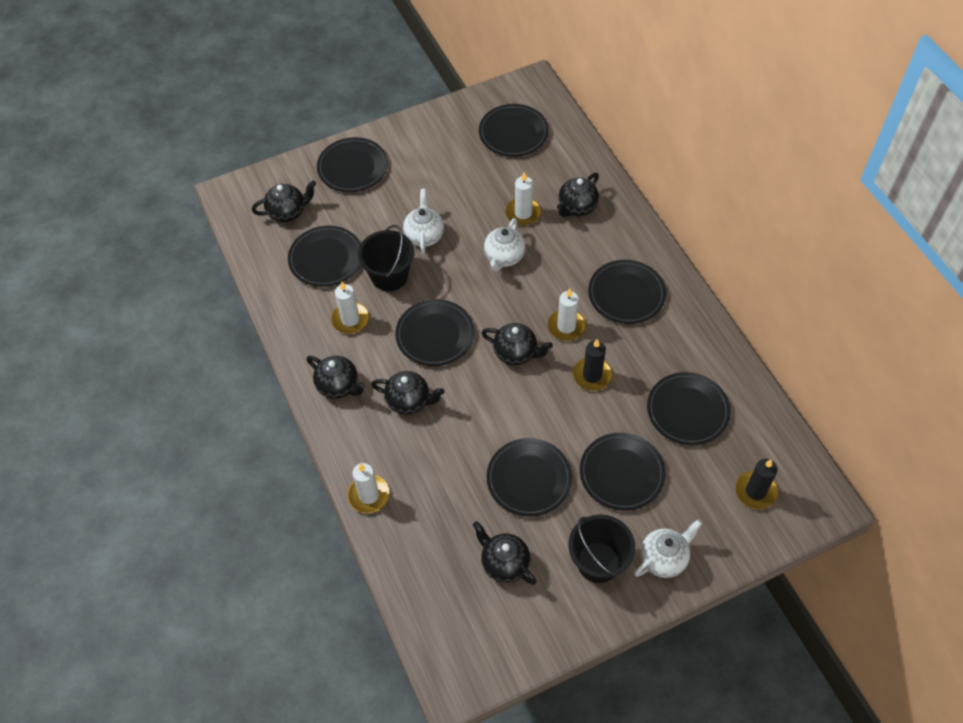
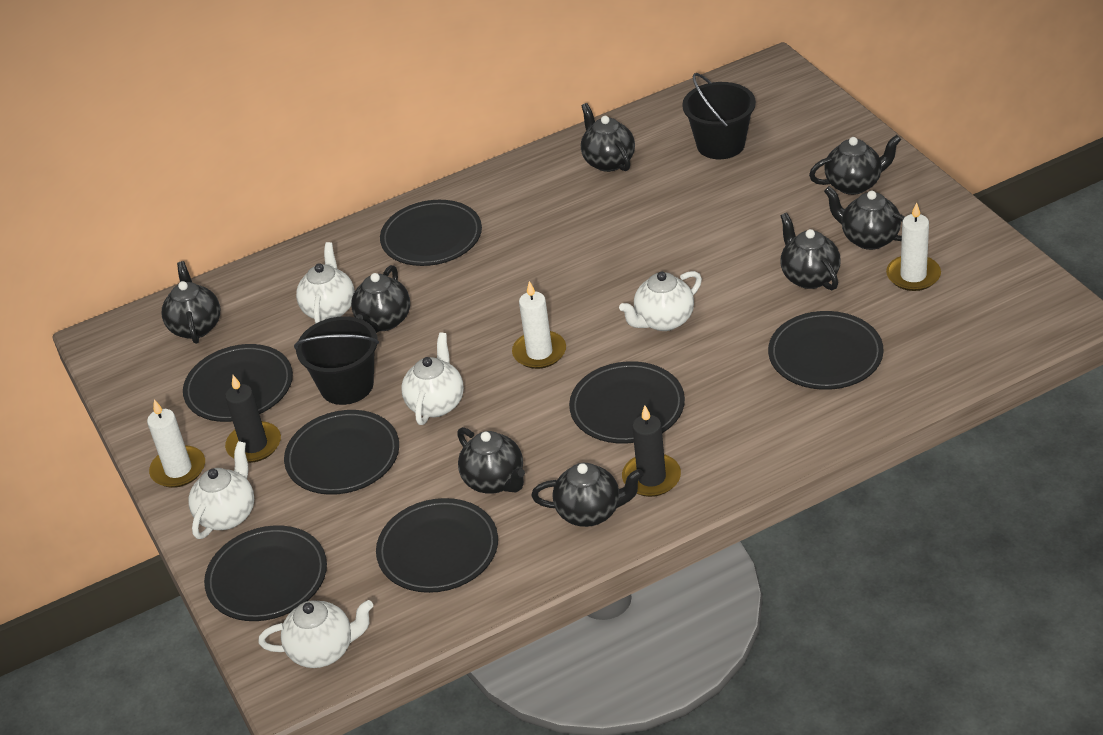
black plate: 8 -> 7
black teapot: 6 -> 8
white candle: 4 -> 3
white teapot: 3 -> 5

